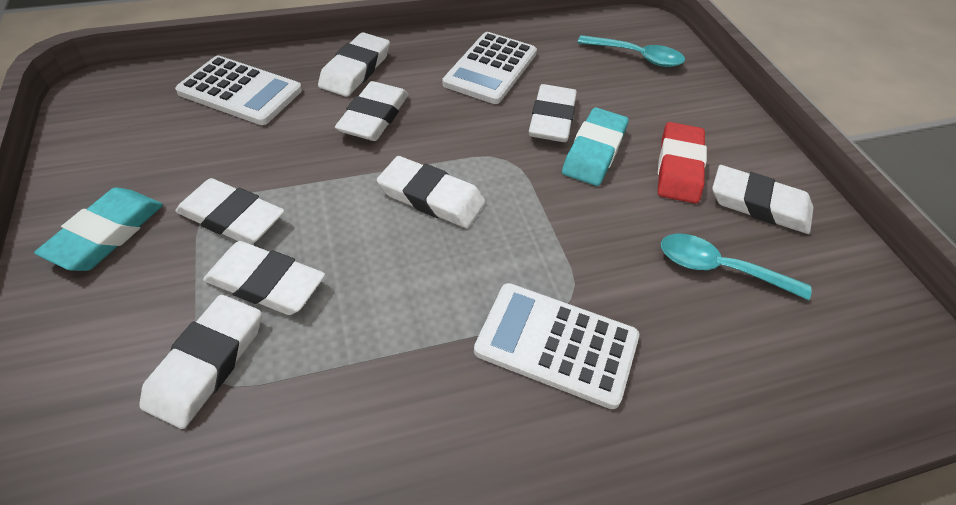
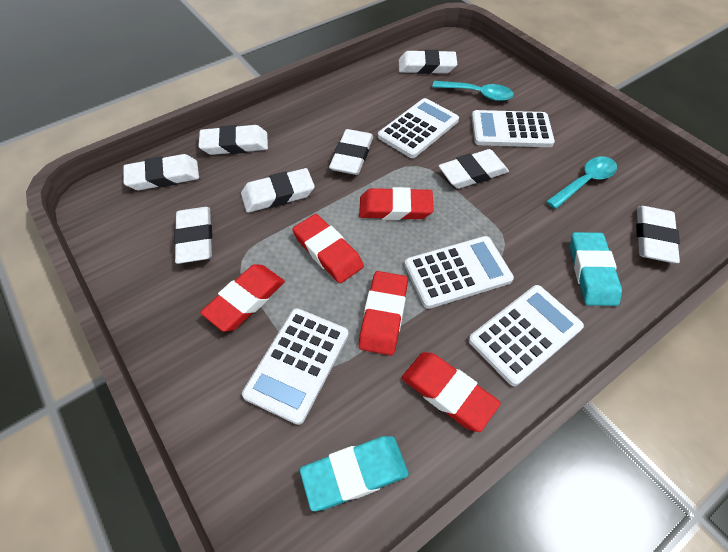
red eraser: 1 -> 5
white calculator: 3 -> 5

